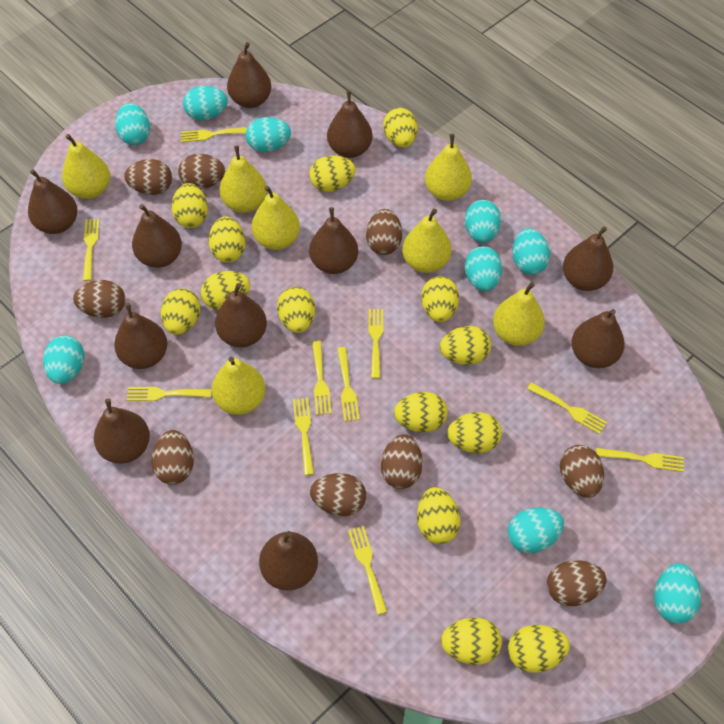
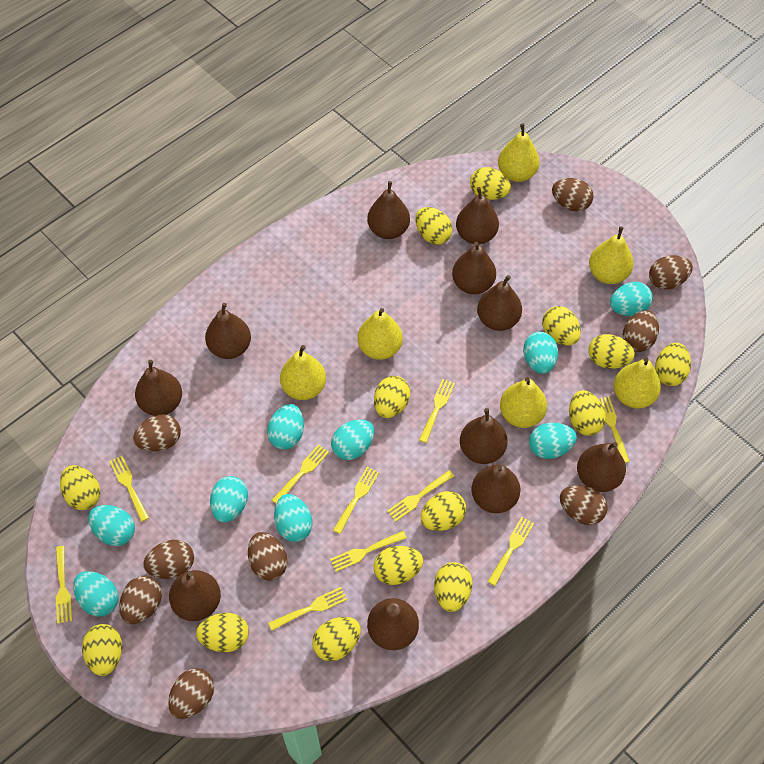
yellow pear: 7 -> 6

